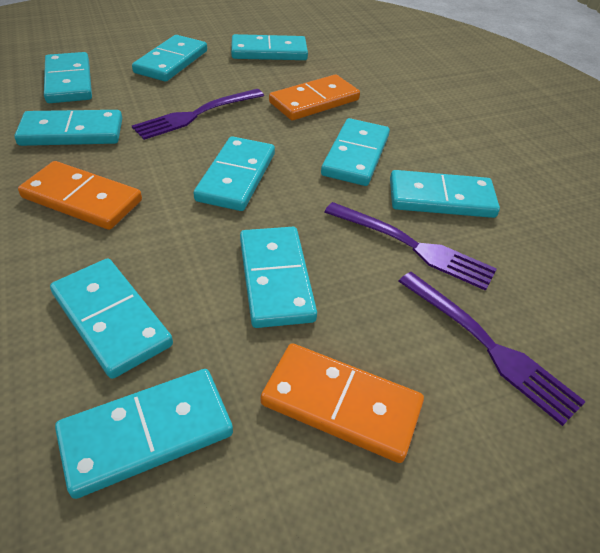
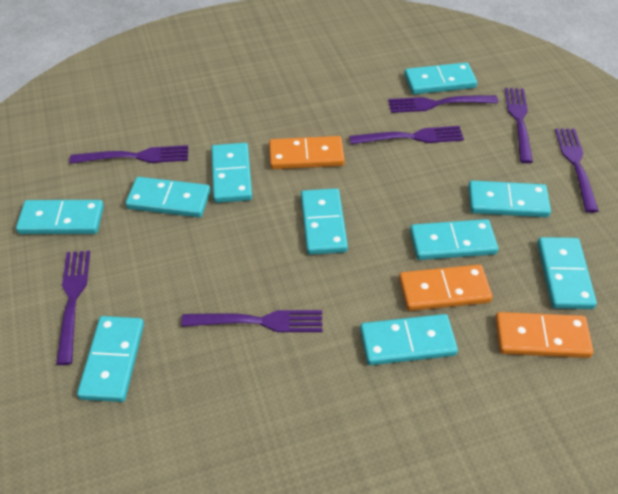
purple fork: 3 -> 7

